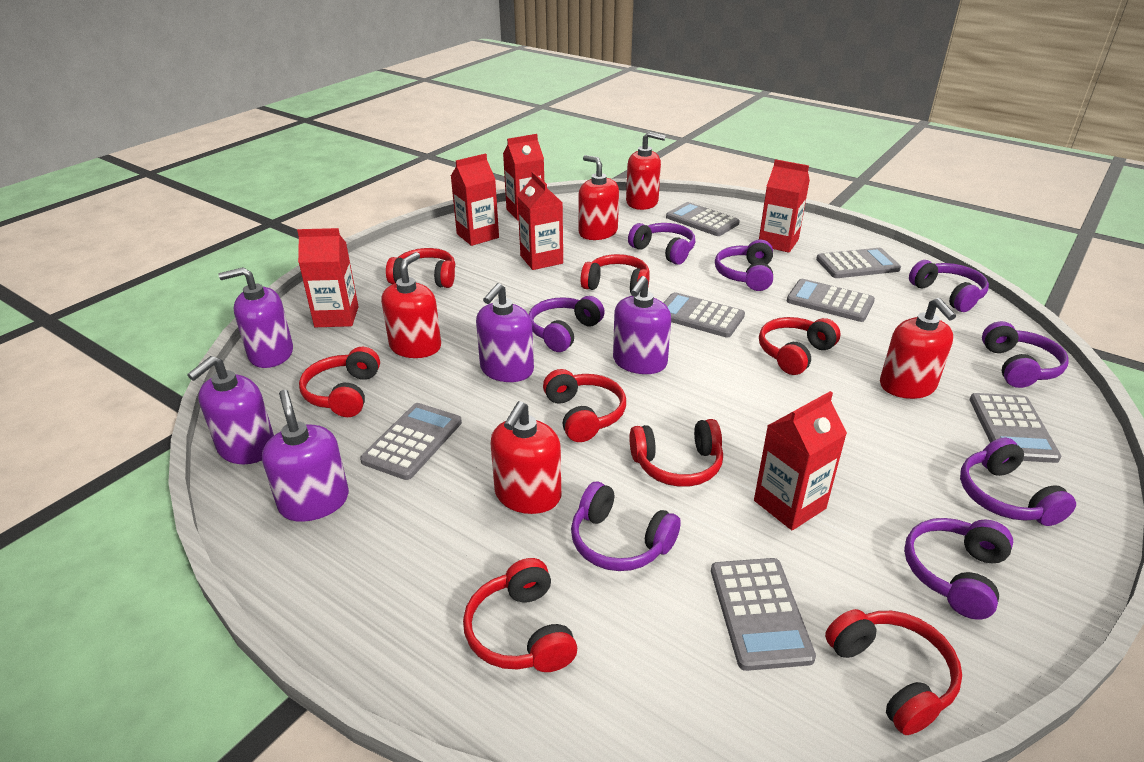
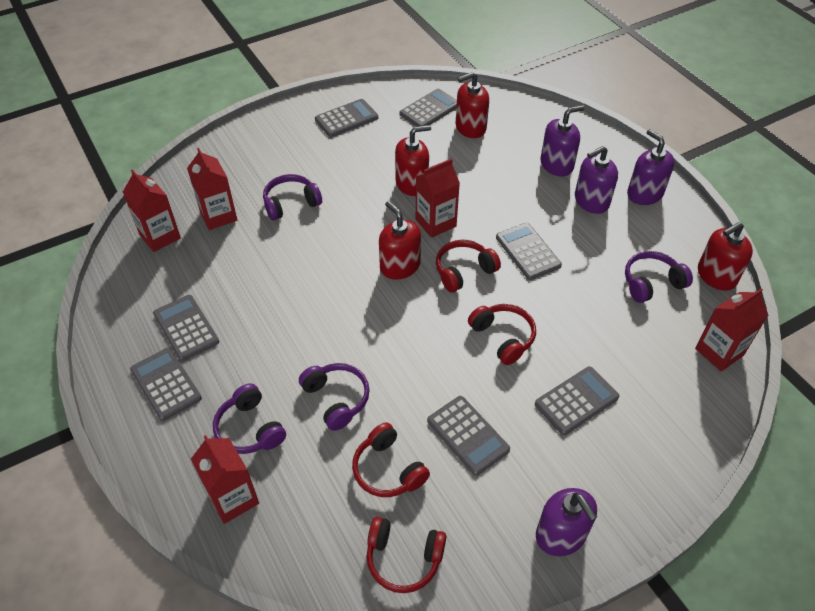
purple headphones: 8 -> 4
purple soap dispenser: 5 -> 4
red carton: 6 -> 5
red headphones: 8 -> 4
red soap dispenser: 5 -> 4

